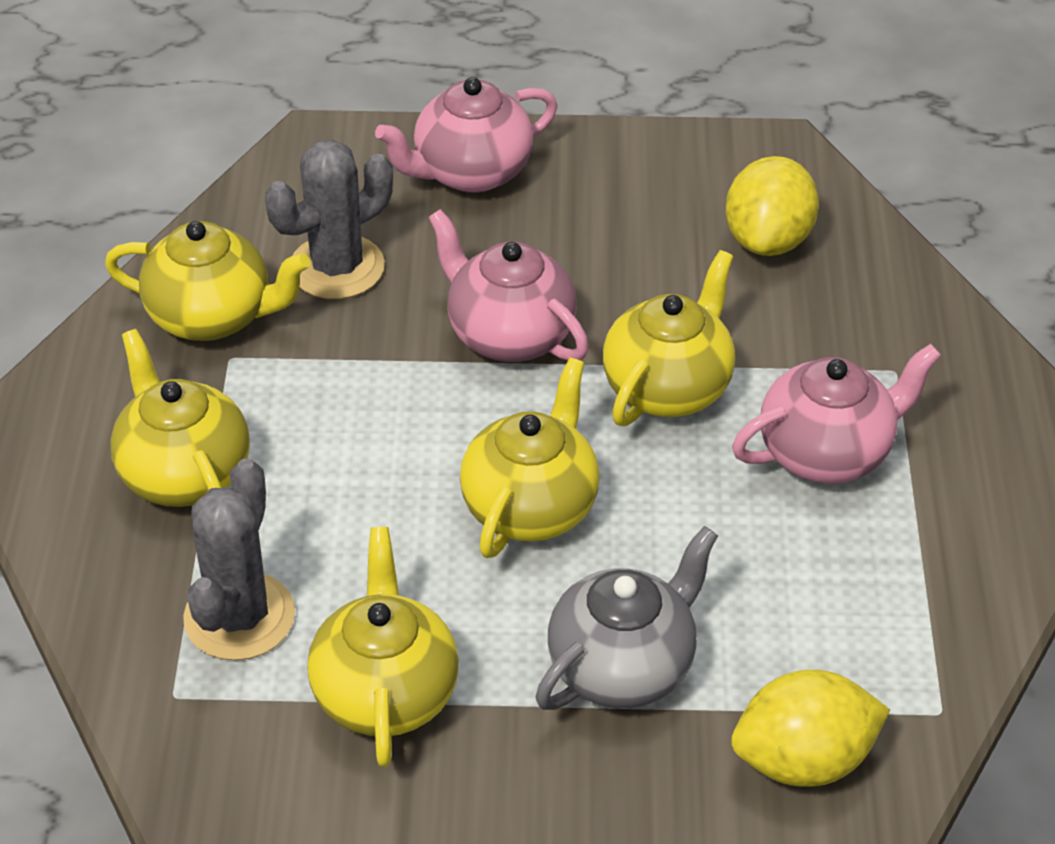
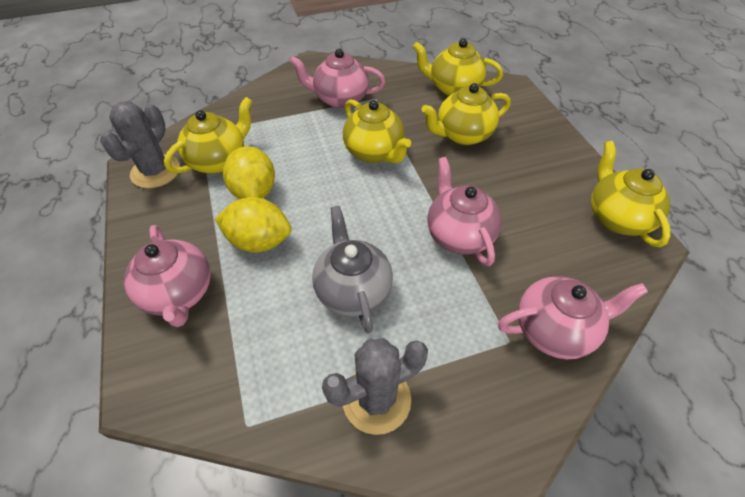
pink teapot: 3 -> 4

